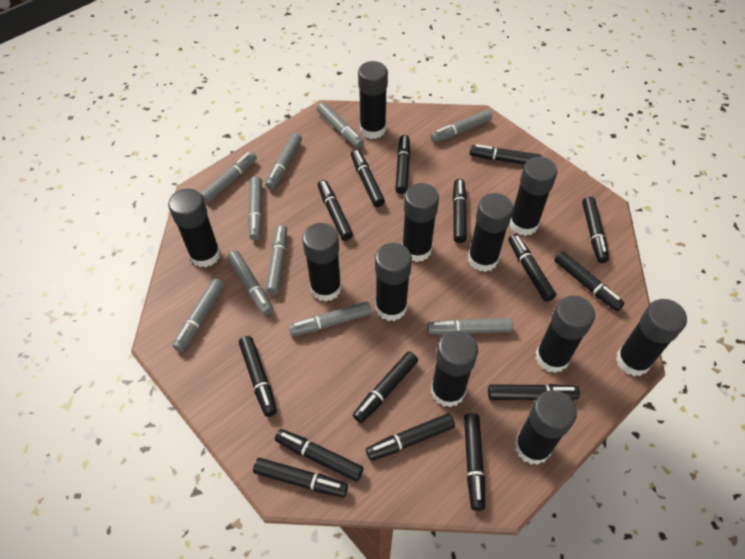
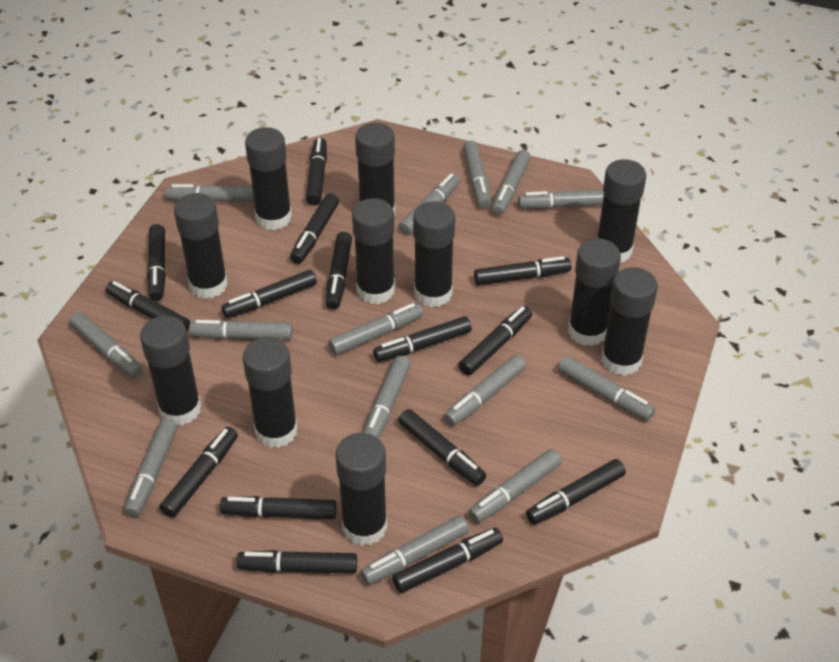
grey marker: 10 -> 14

